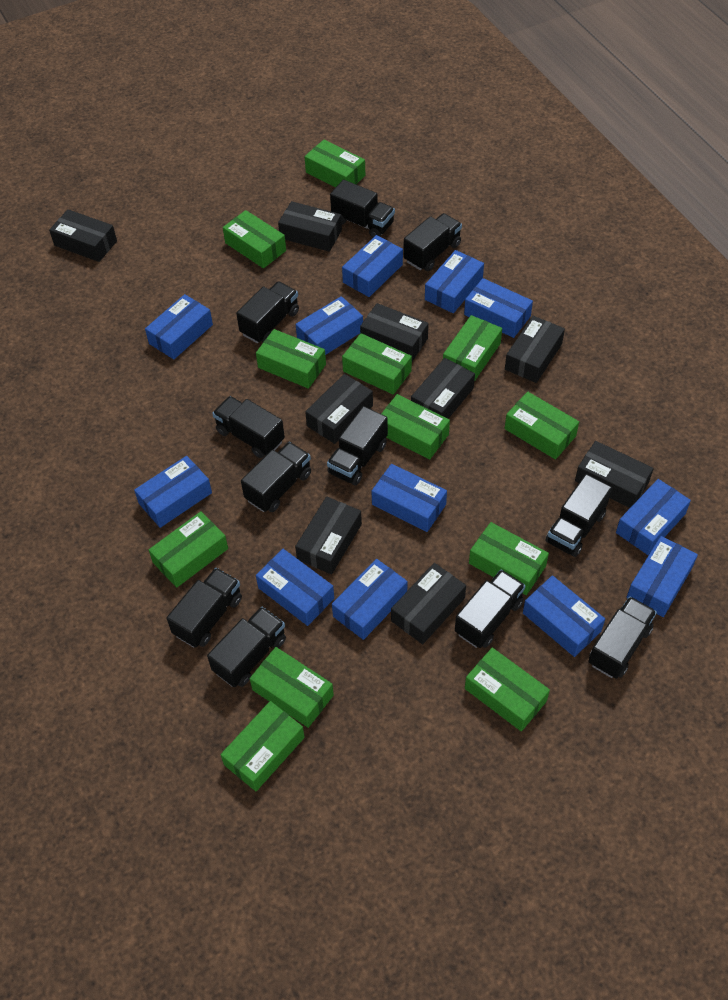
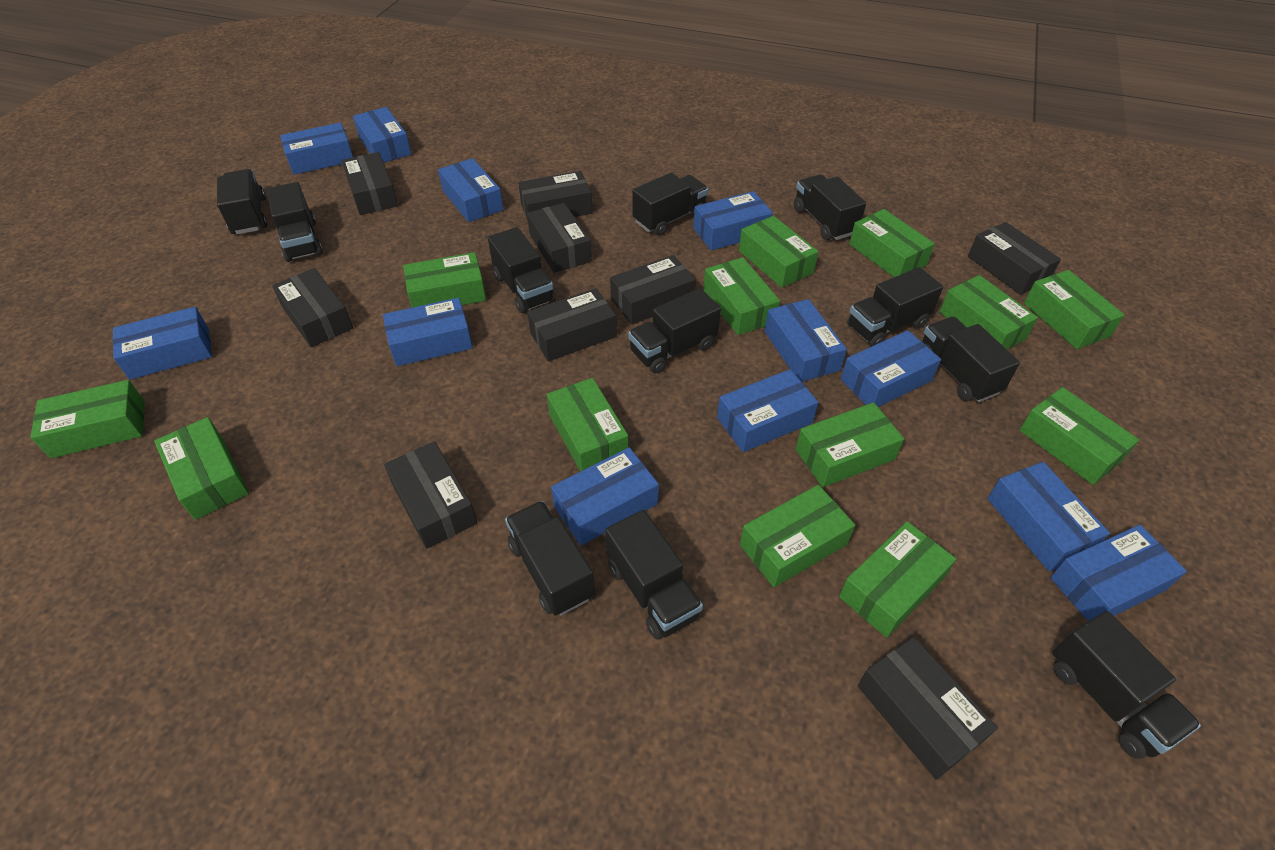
green box: 12 -> 13

